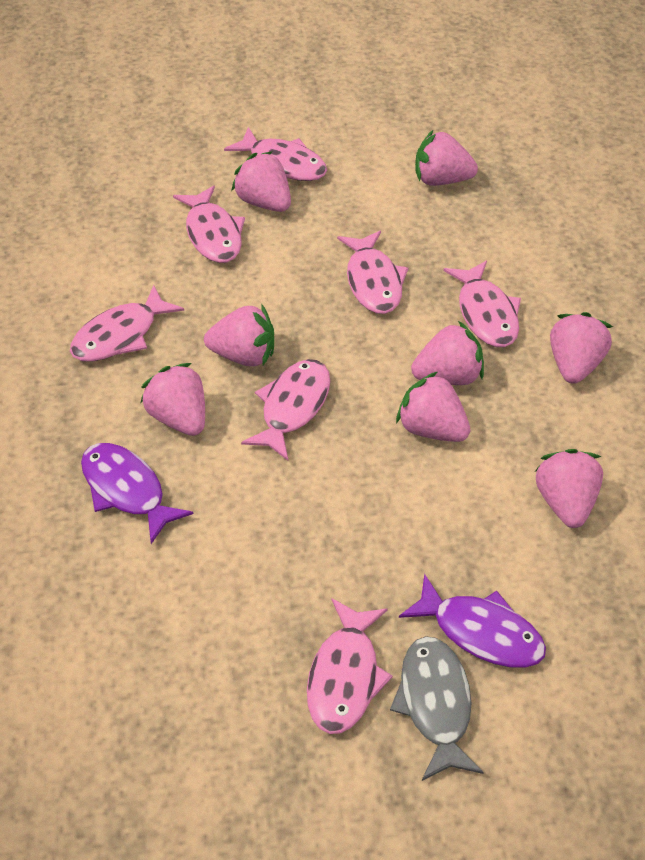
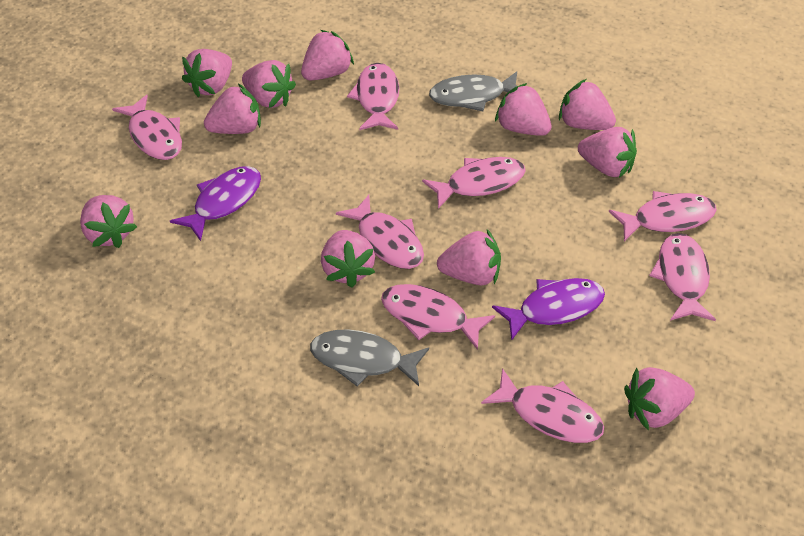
grey fish: 1 -> 2
pink fish: 7 -> 8
pink strawberry: 8 -> 11

